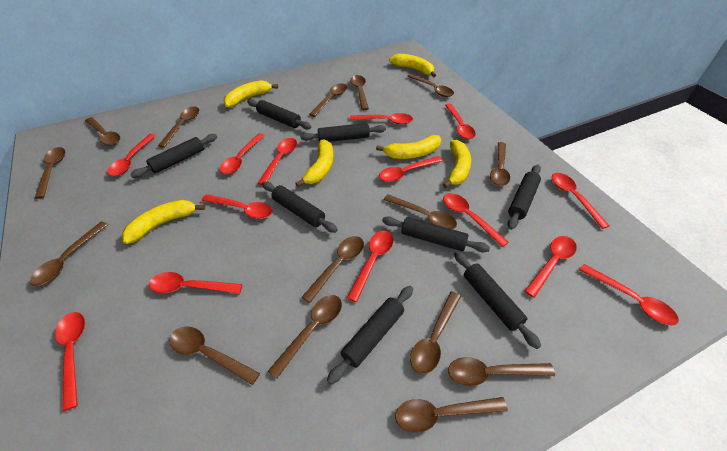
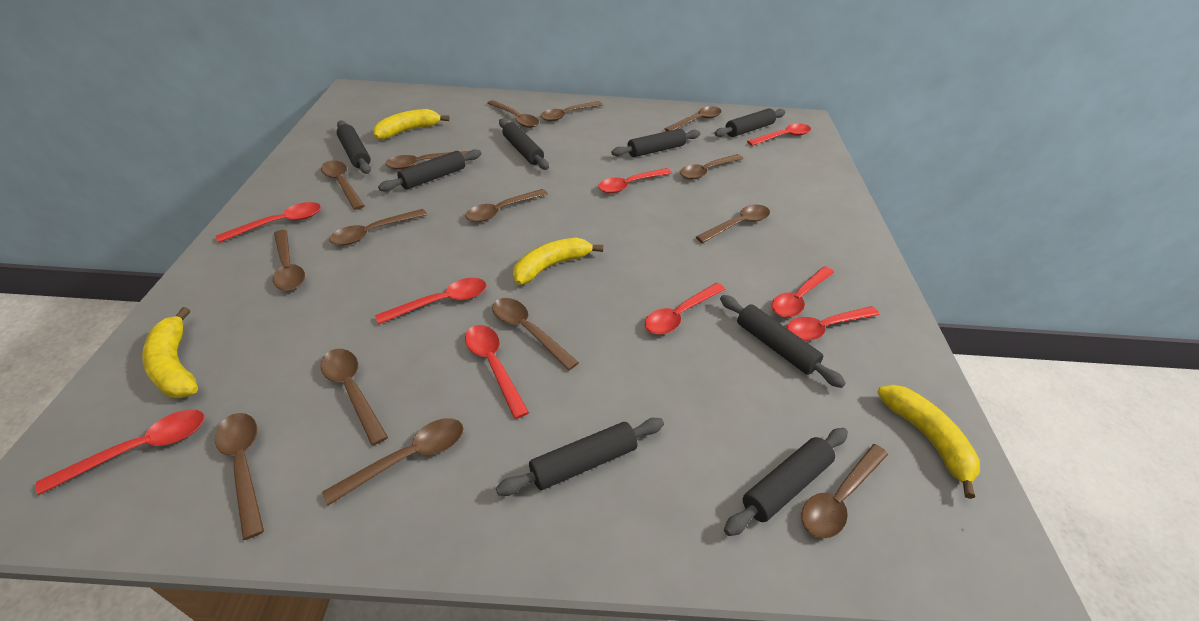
red spoon: 14 -> 9
yellow banana: 6 -> 4

